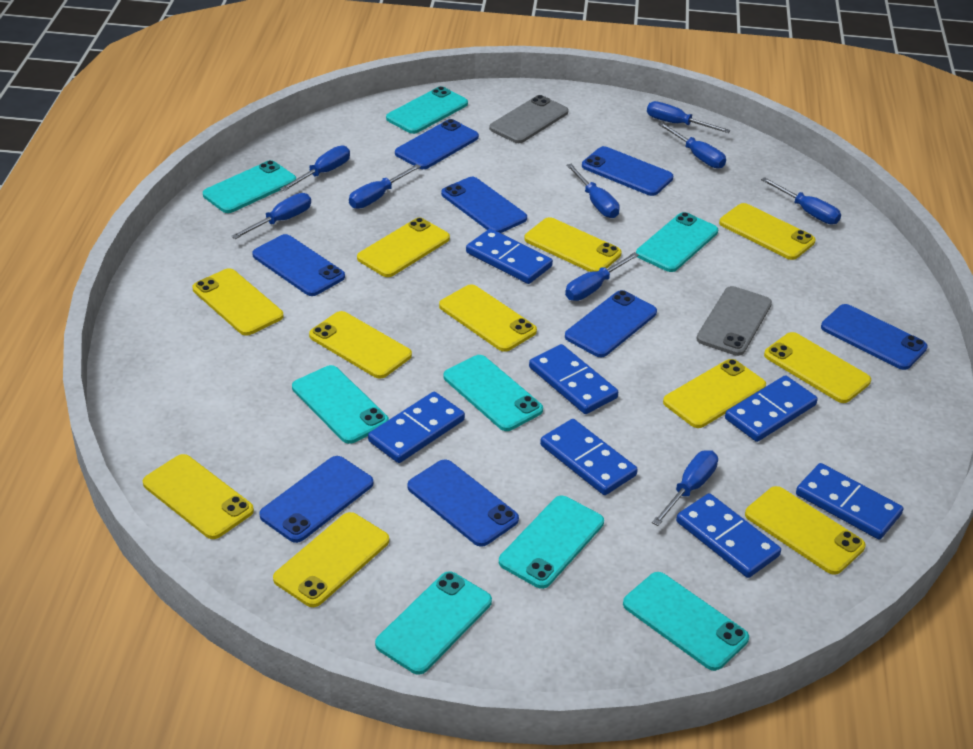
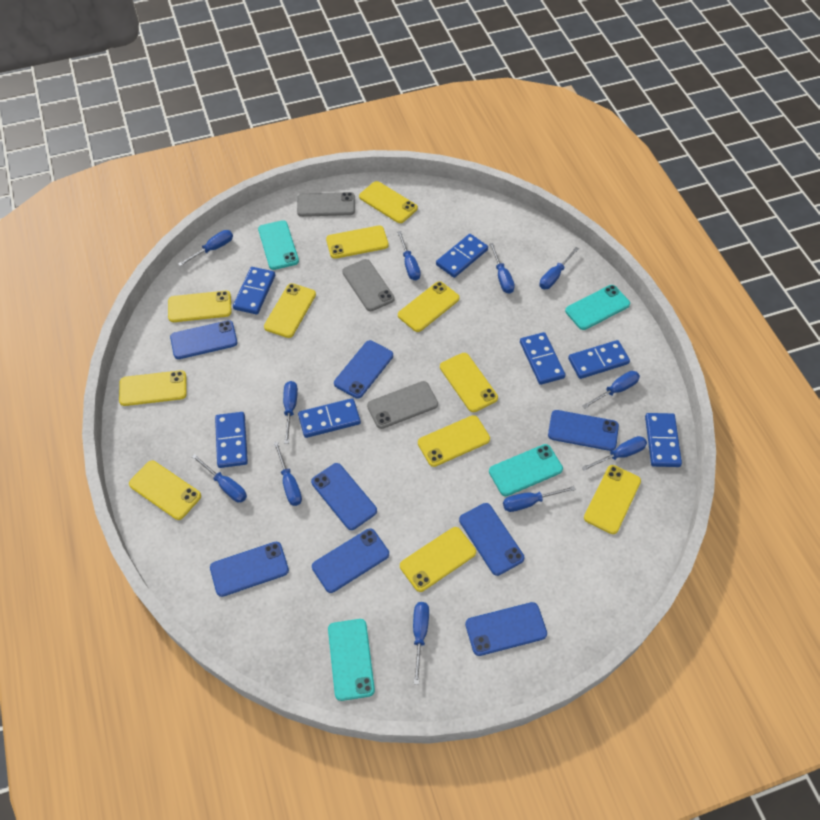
blue screwdriver: 9 -> 11
grey phone: 2 -> 3
turquoise phone: 8 -> 4

